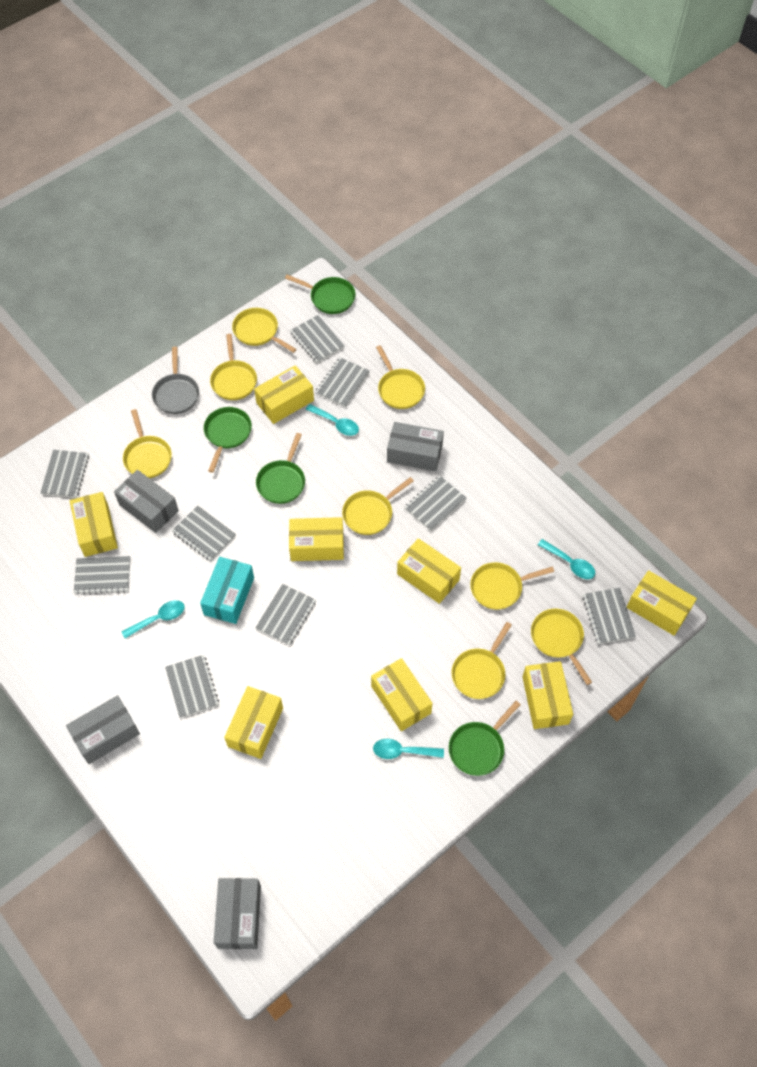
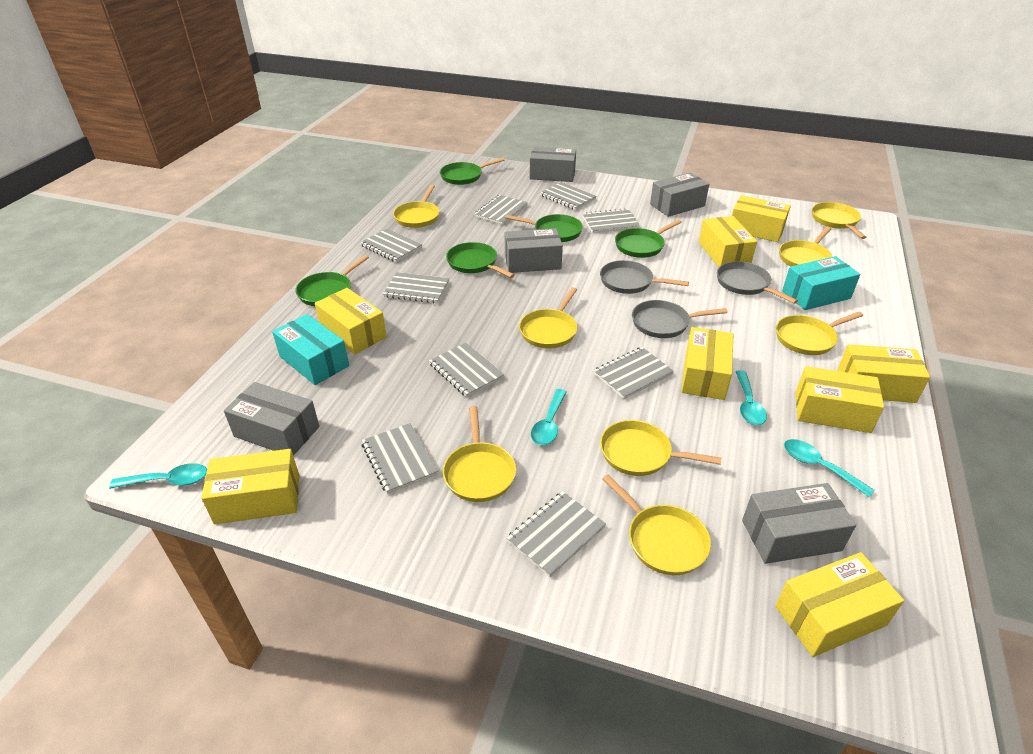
green pan: 4 -> 5
grey box: 4 -> 5
grey pan: 1 -> 3
turquoise box: 1 -> 2

